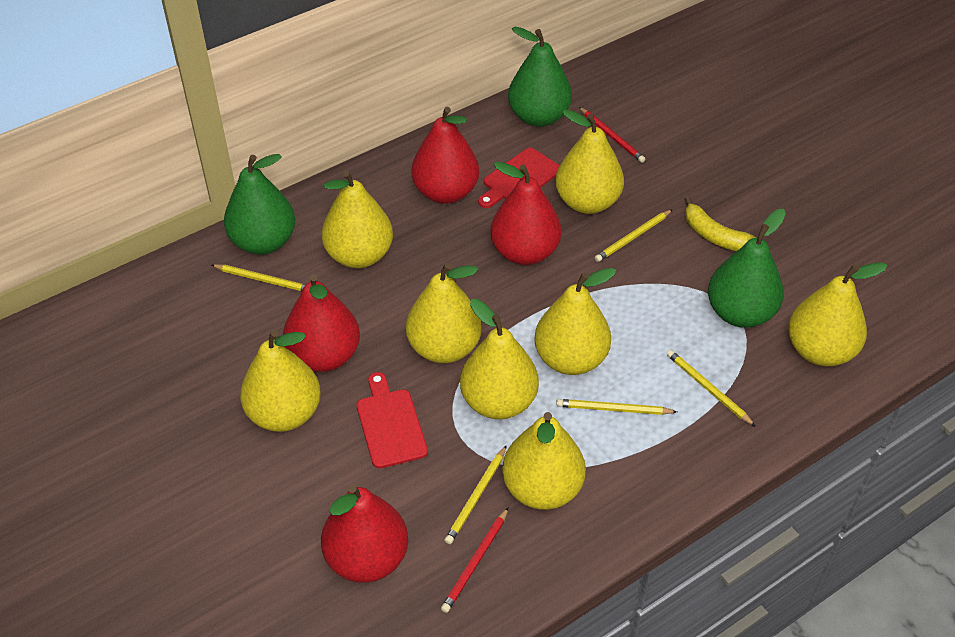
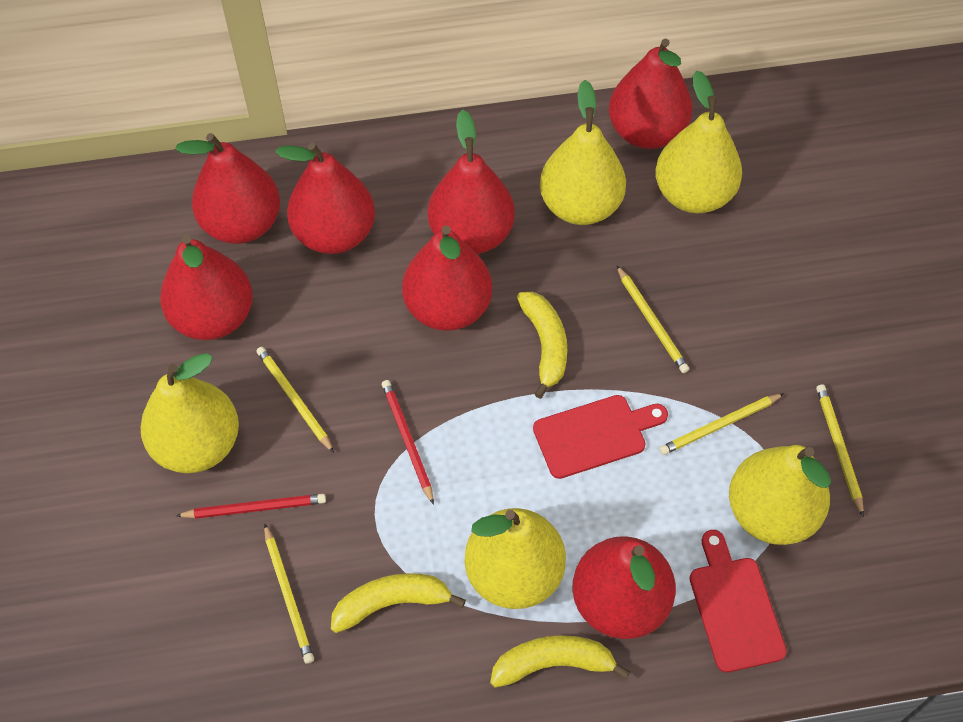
green pear: 3 -> 0
red pear: 4 -> 7
yellow banana: 1 -> 3
yellow pear: 8 -> 5

